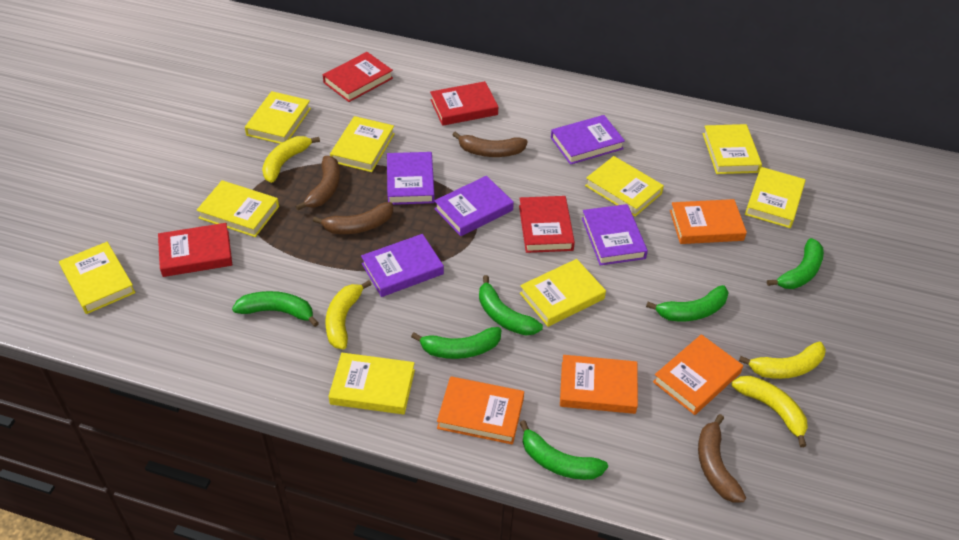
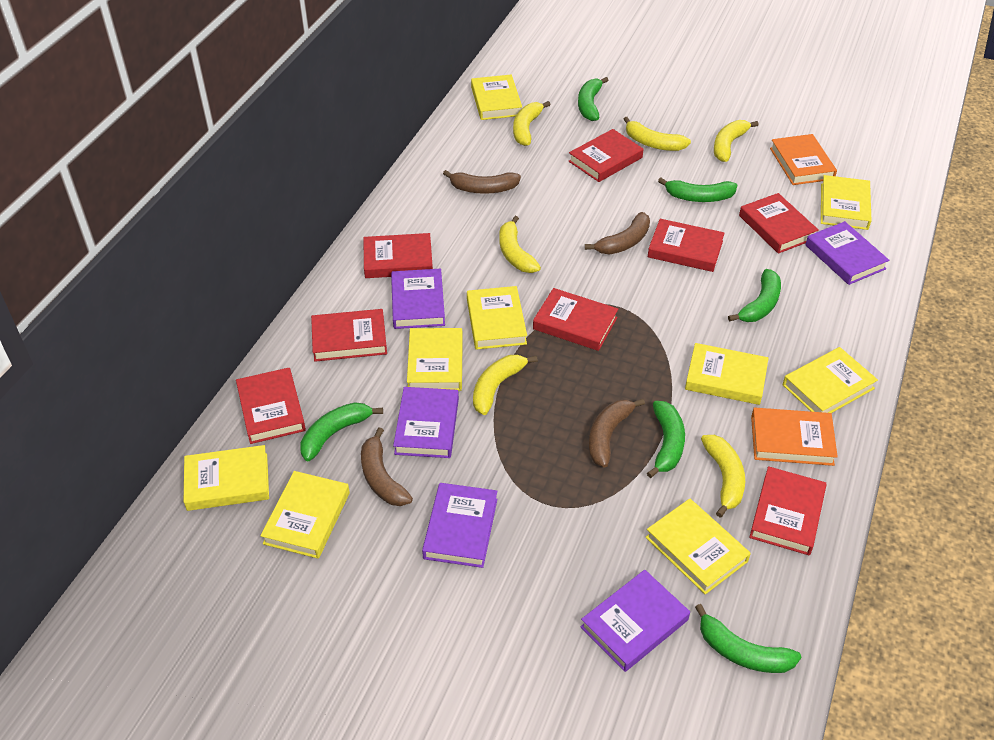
orange book: 4 -> 2
red book: 4 -> 8
yellow banana: 4 -> 6

